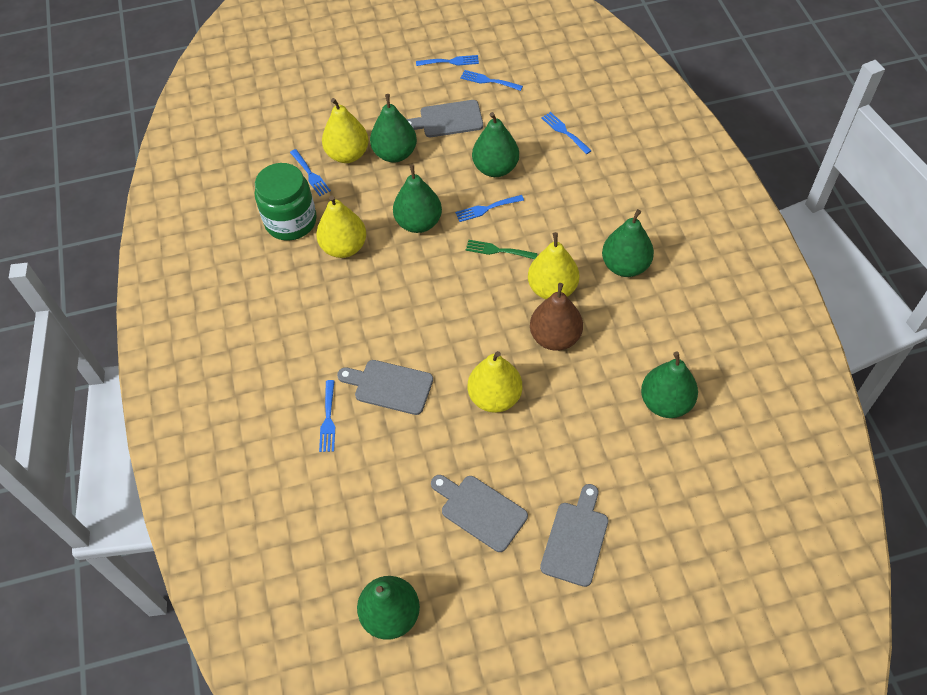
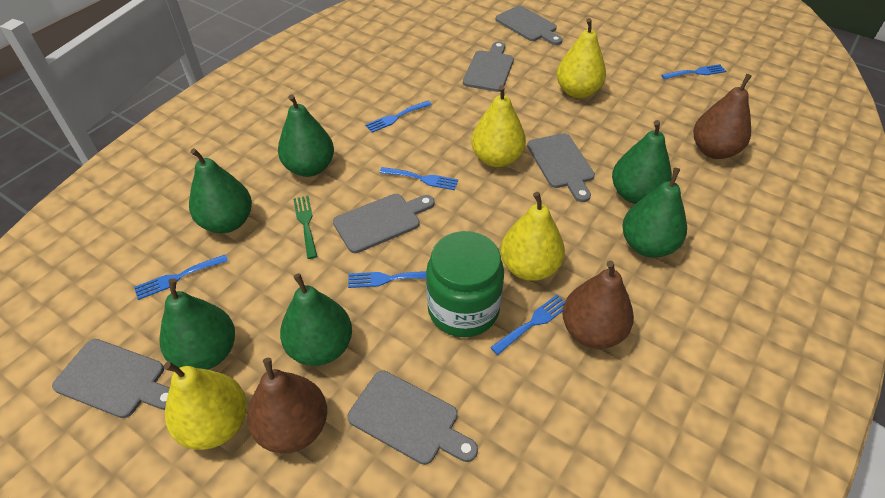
brown pear: 1 -> 3
grey cutting board: 4 -> 6

